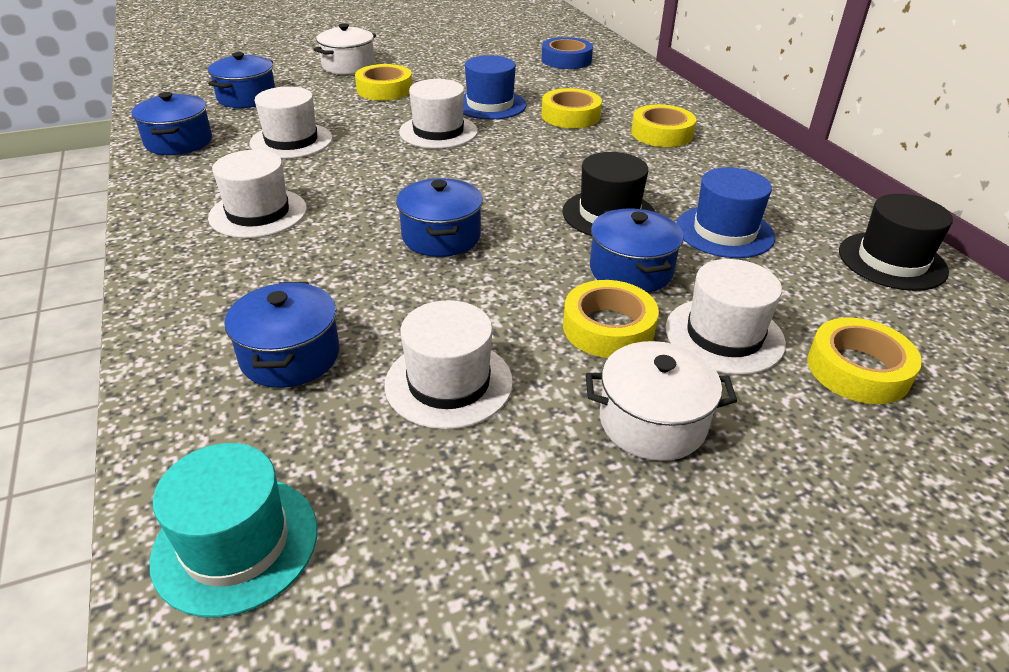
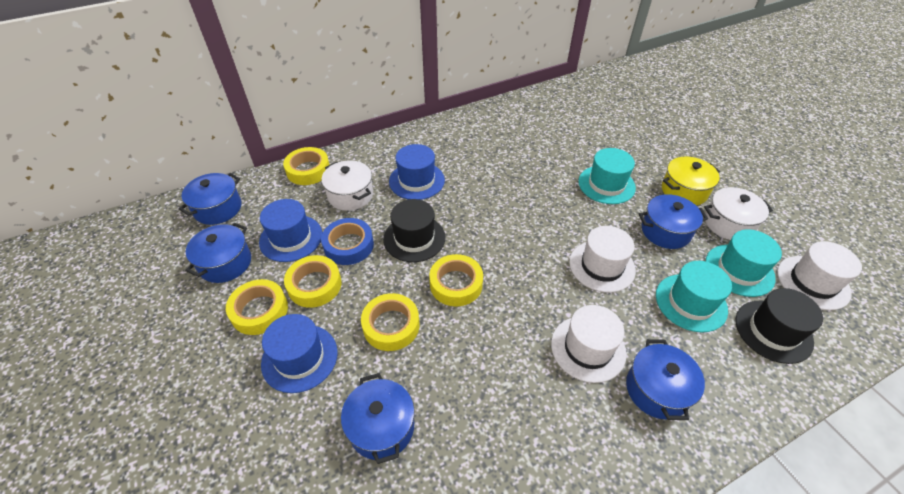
blue hat: 2 -> 3
turquoise hat: 1 -> 3
white hat: 5 -> 3
yellow pot: 0 -> 1

